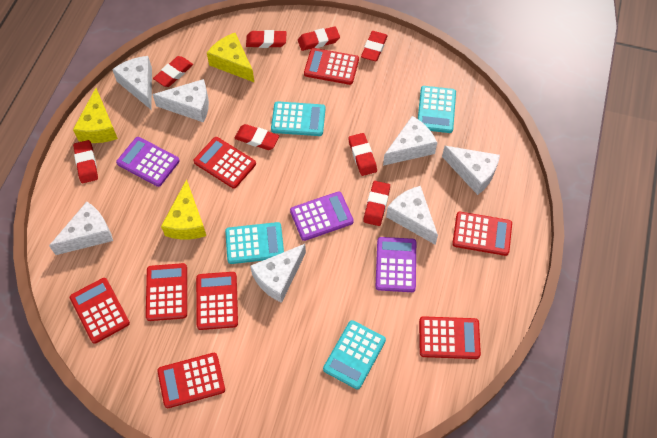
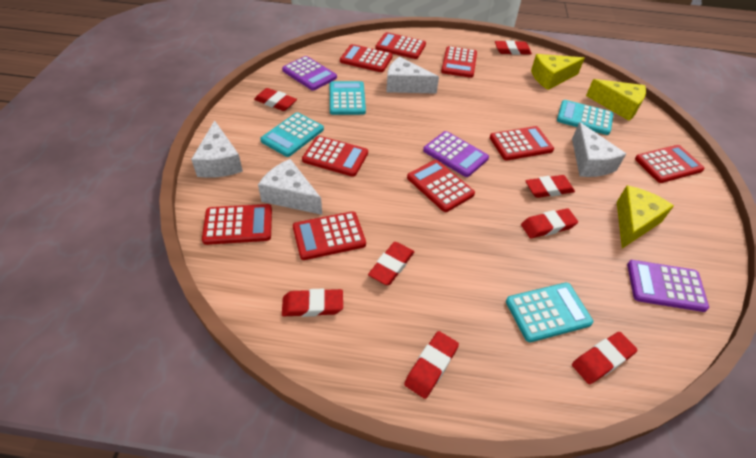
red calculator: 8 -> 9
white cheese: 7 -> 4

